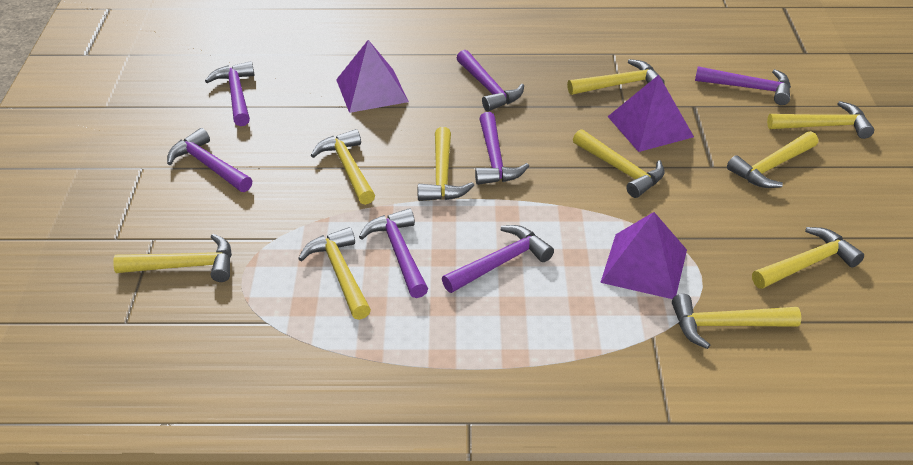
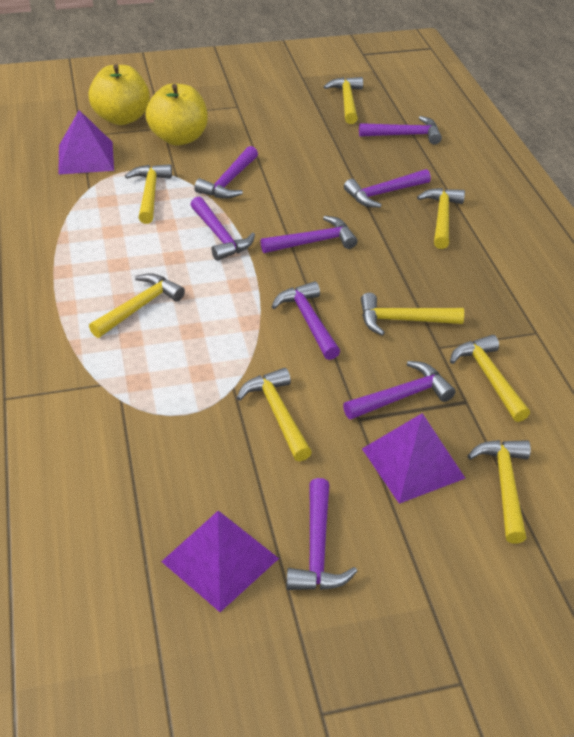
purple hammer: 7 -> 8
yellow apple: 0 -> 2
yellow hammer: 10 -> 8

